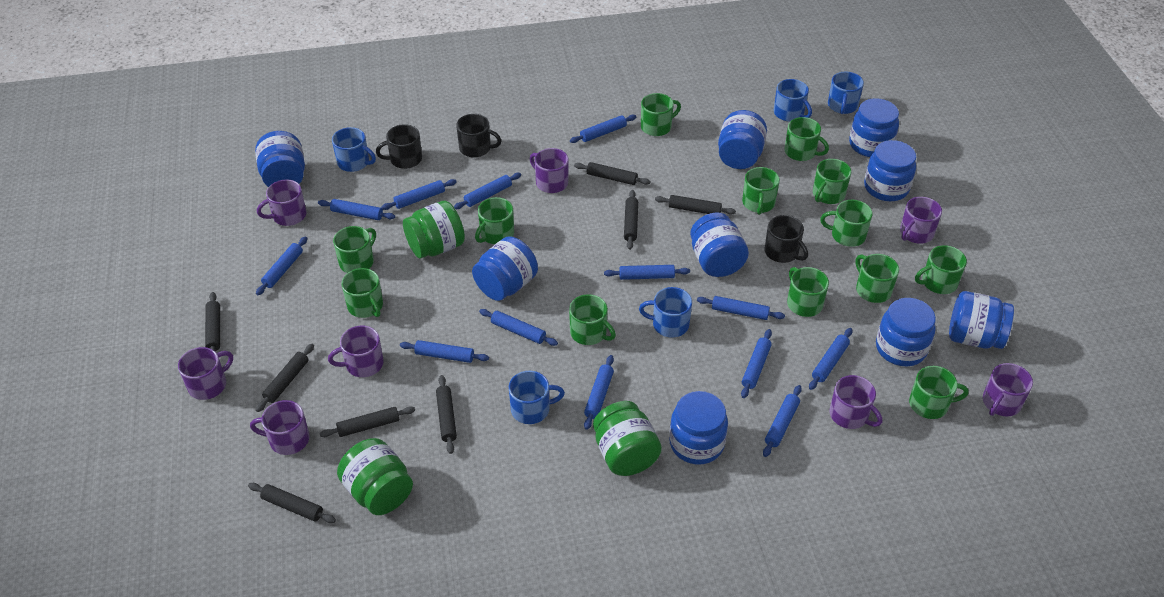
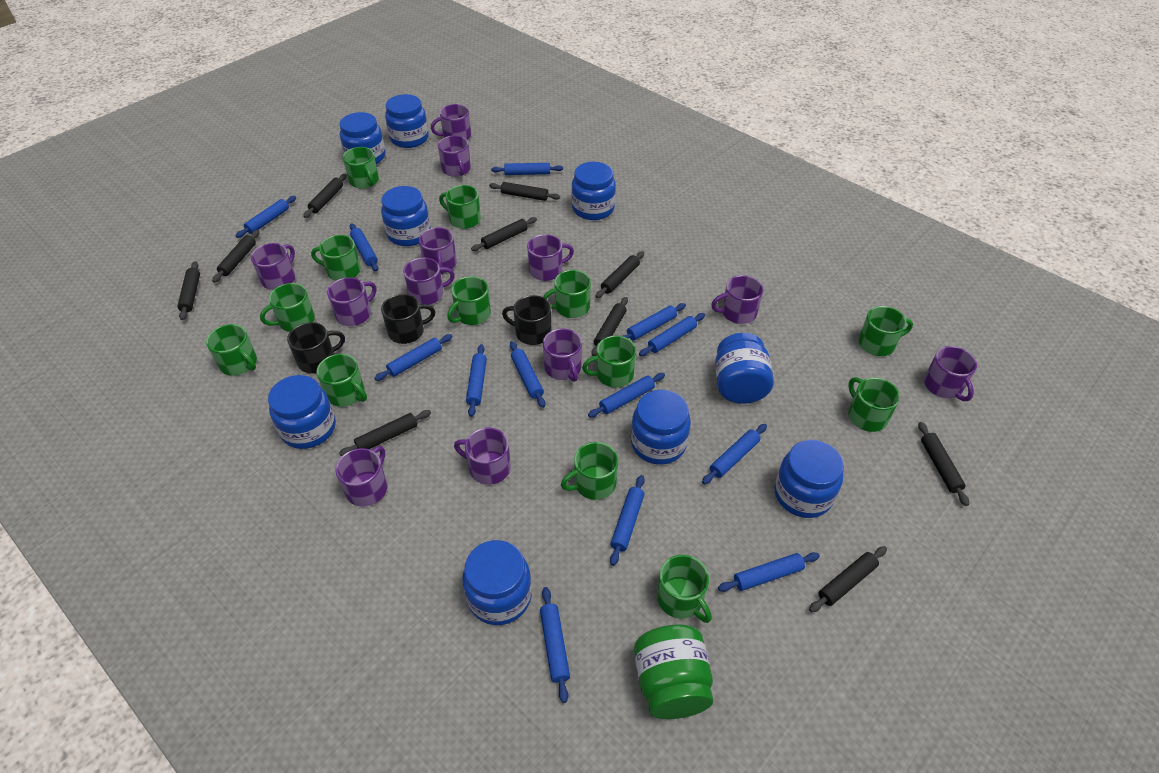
black rolling pin: 8 -> 10
blue mug: 5 -> 0
green jar: 3 -> 1
purple mug: 8 -> 12

